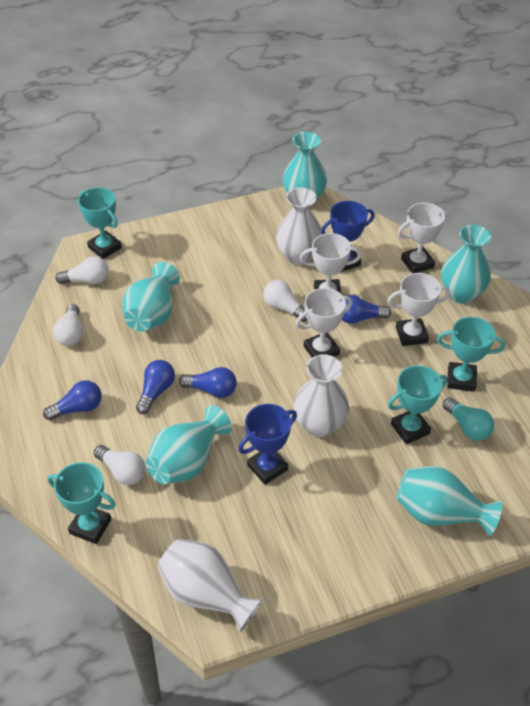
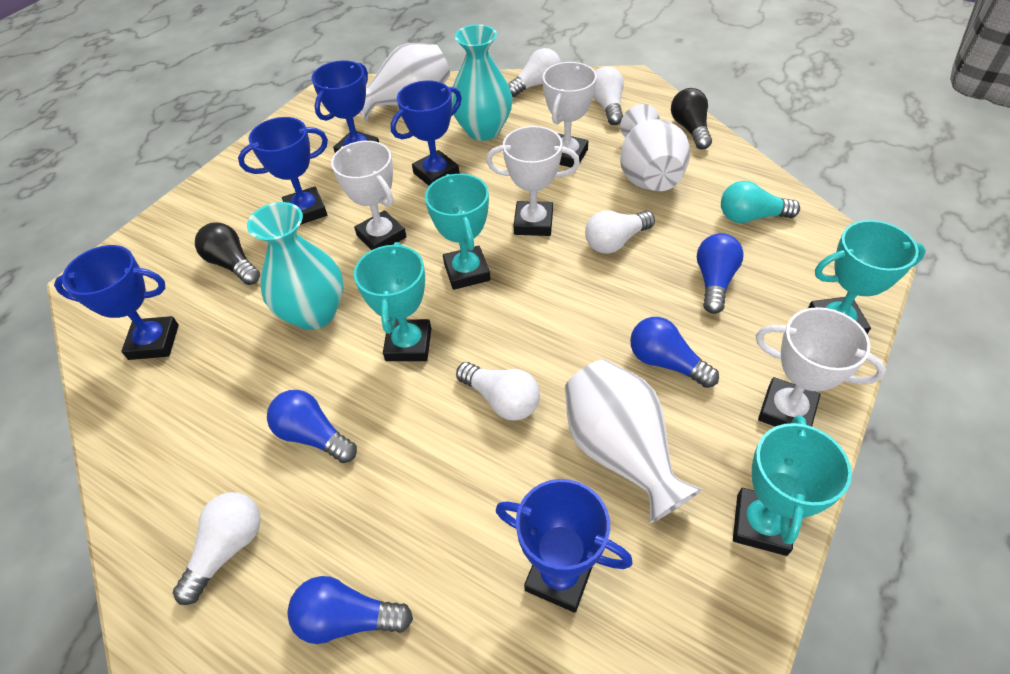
black light bulb: 0 -> 2
blue trophy: 2 -> 5
turquoise vase: 5 -> 2
white light bulb: 4 -> 5

